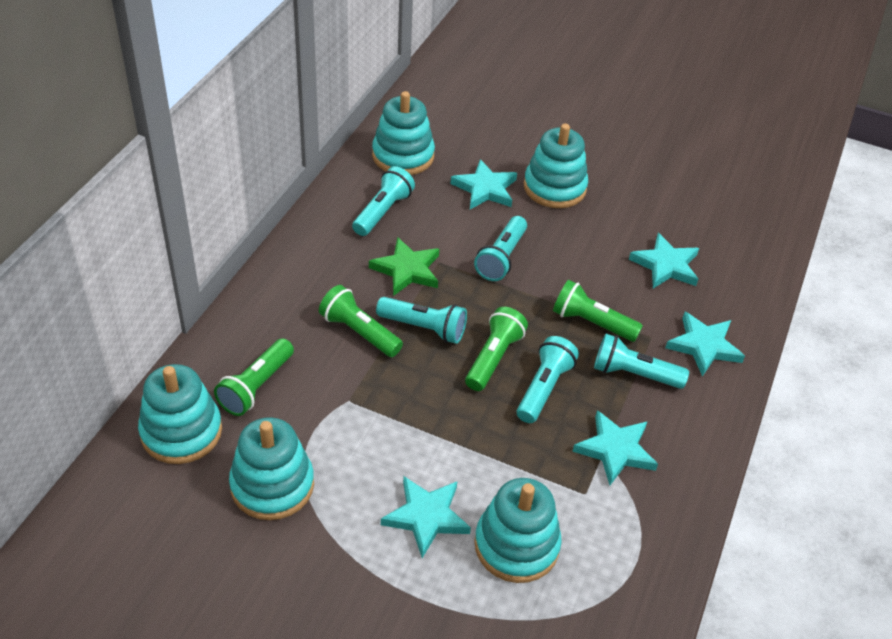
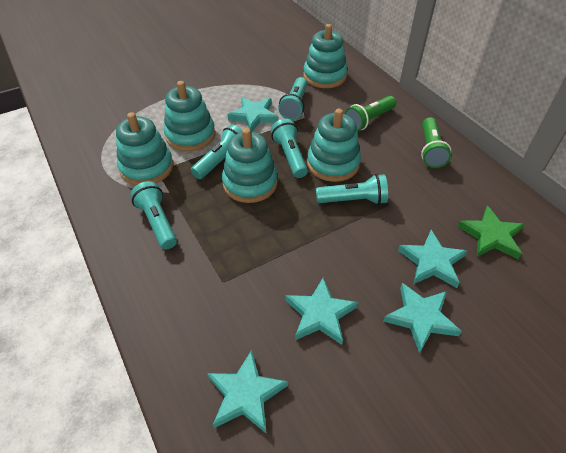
green flashlight: 4 -> 2

